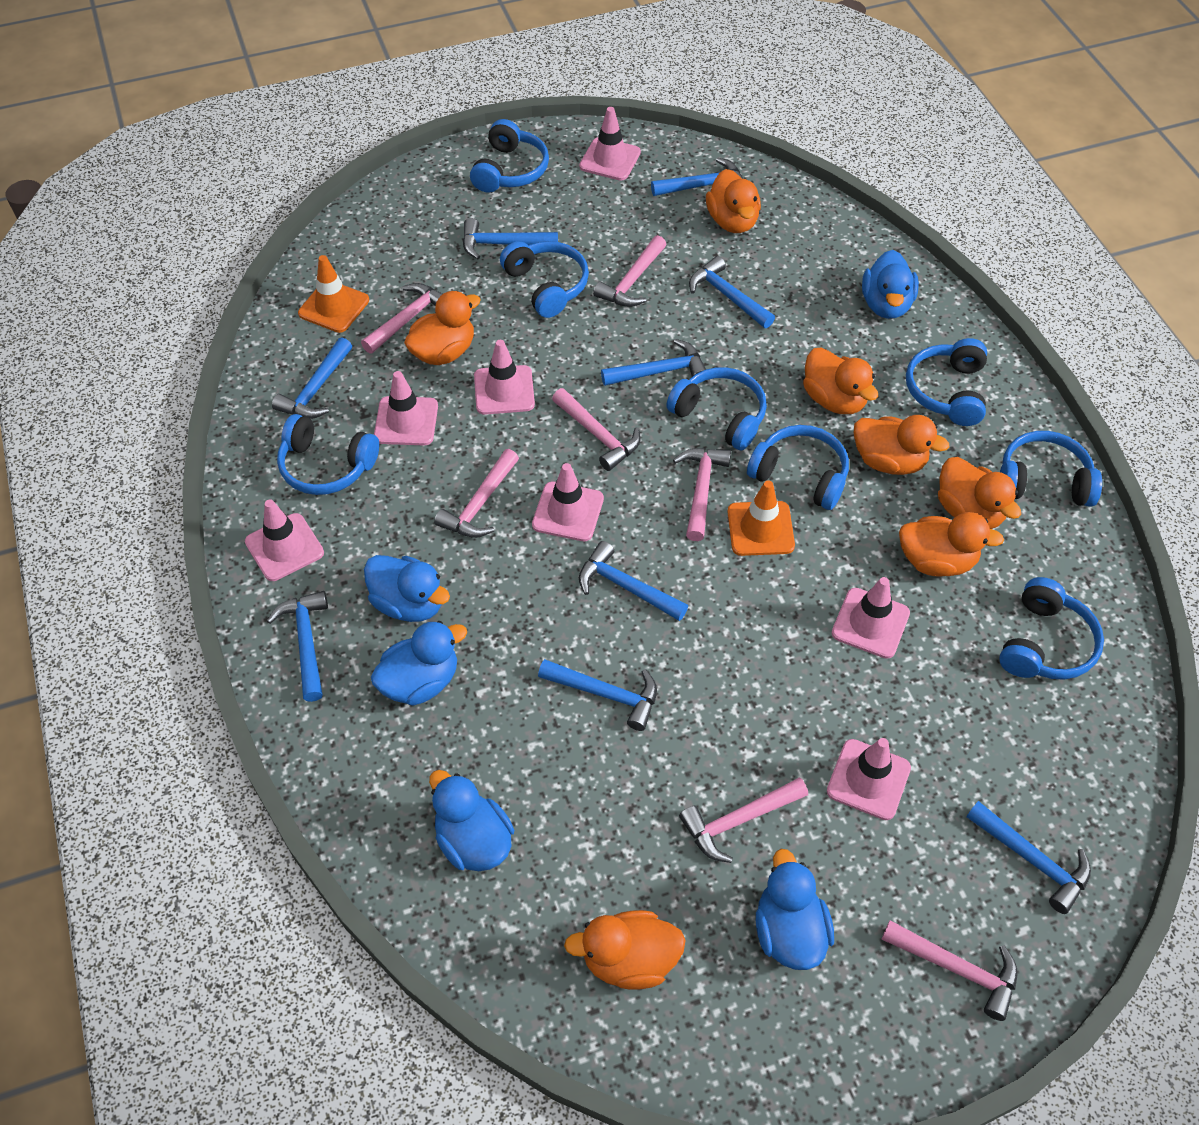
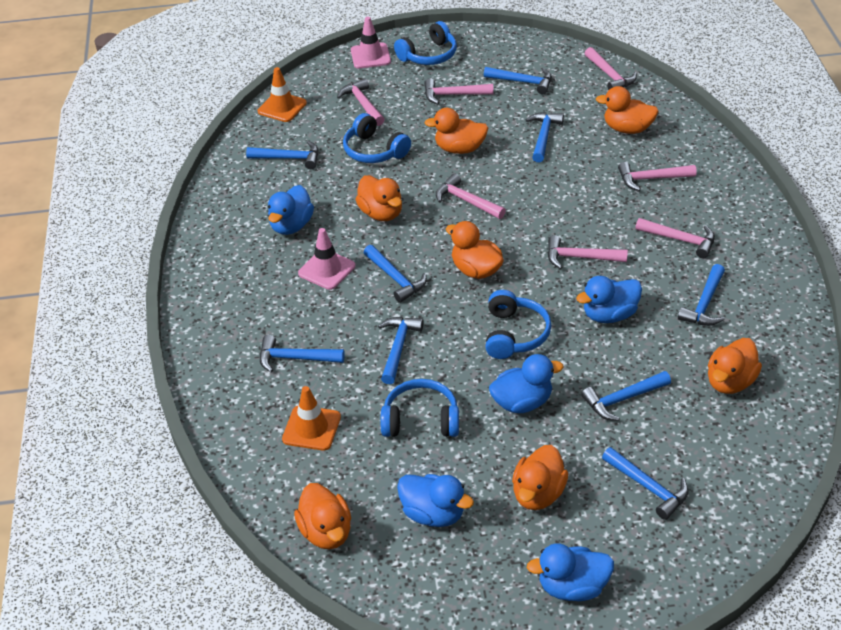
blue headphones: 8 -> 4
pink traffic cone: 7 -> 2

